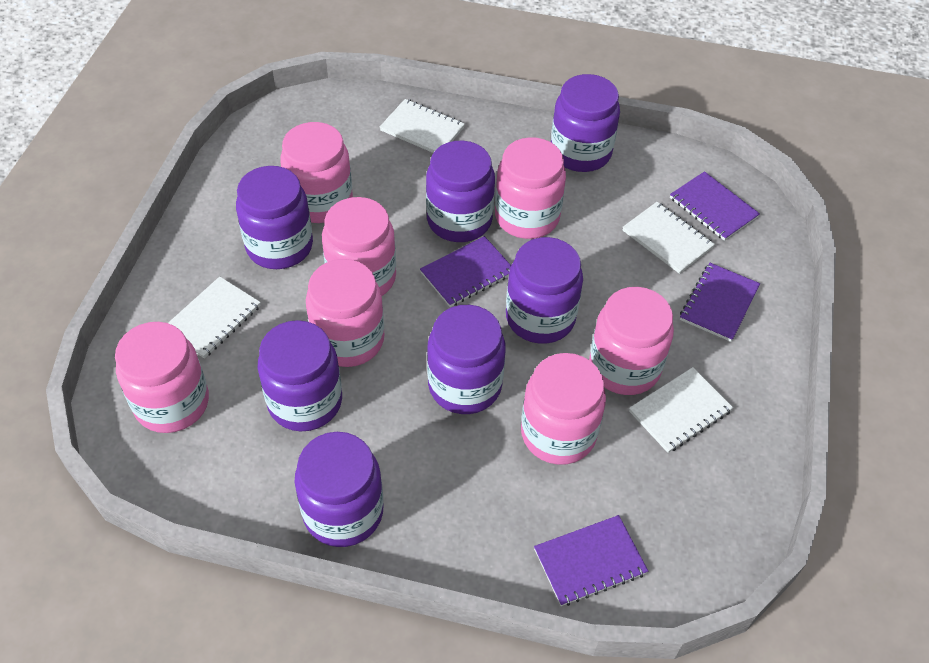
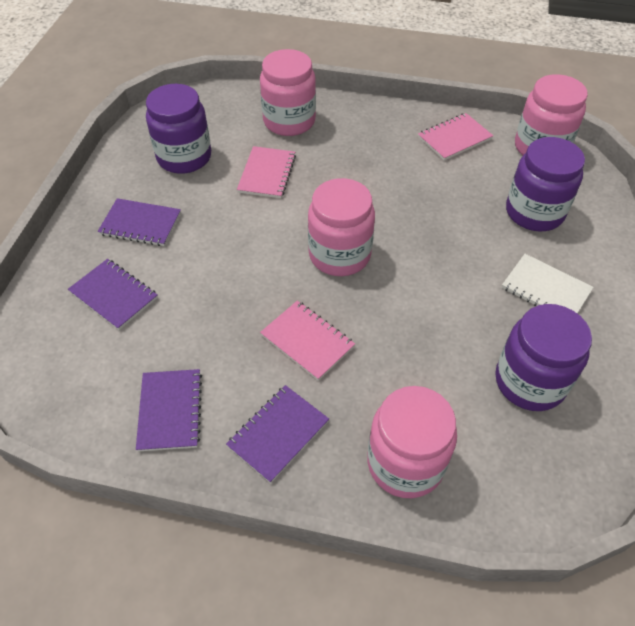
pink jar: 7 -> 4
pink notebook: 0 -> 3
purple jar: 7 -> 3
white notebook: 4 -> 1

